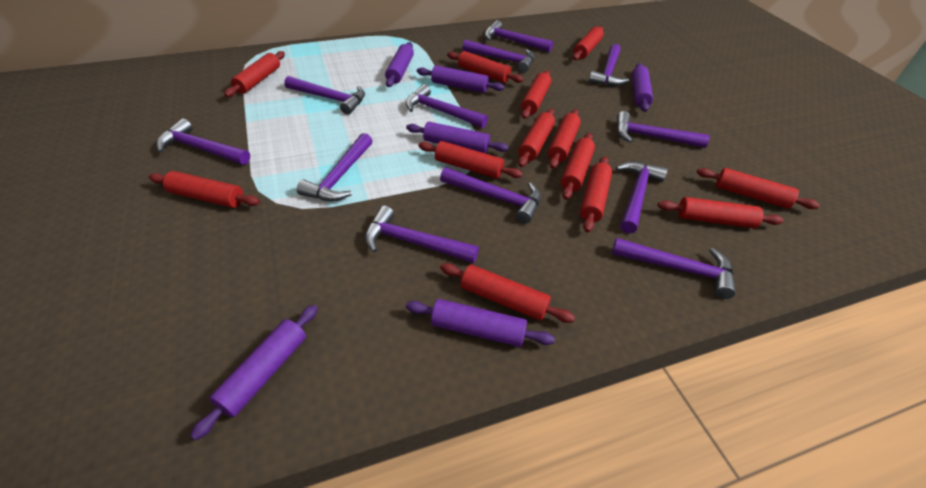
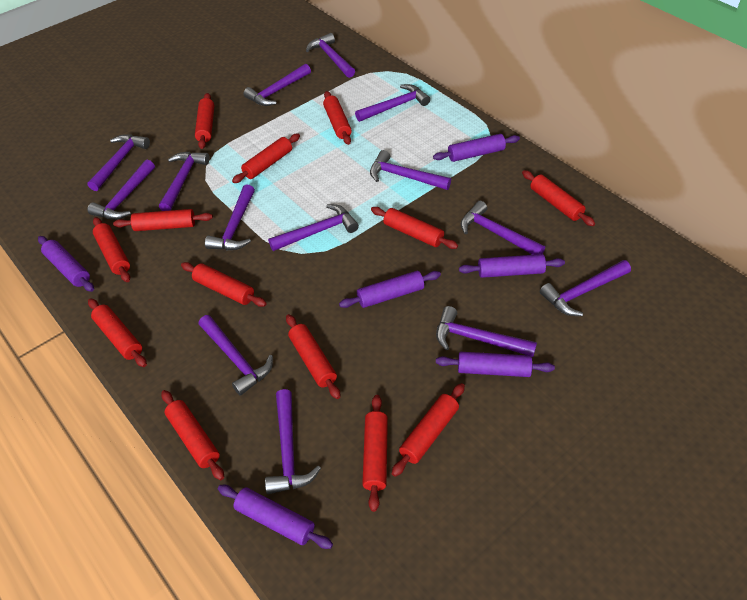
purple hammer: 12 -> 14

